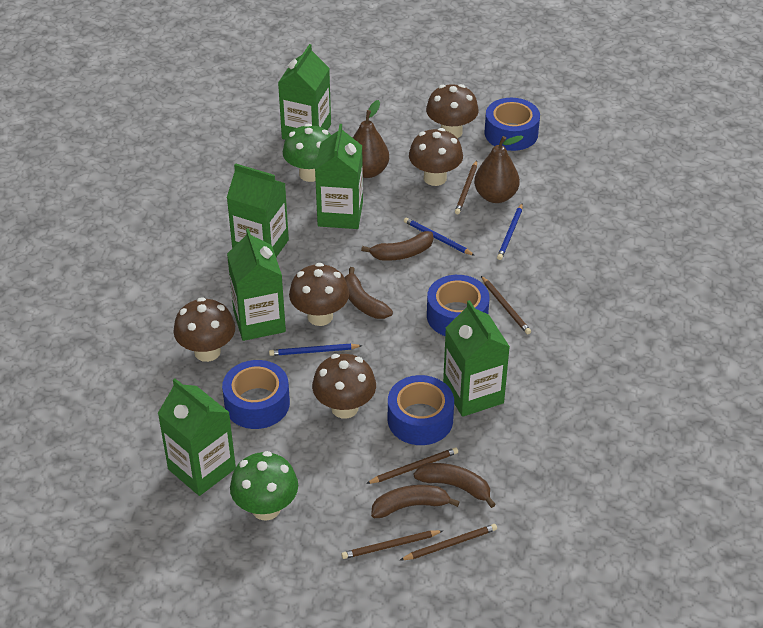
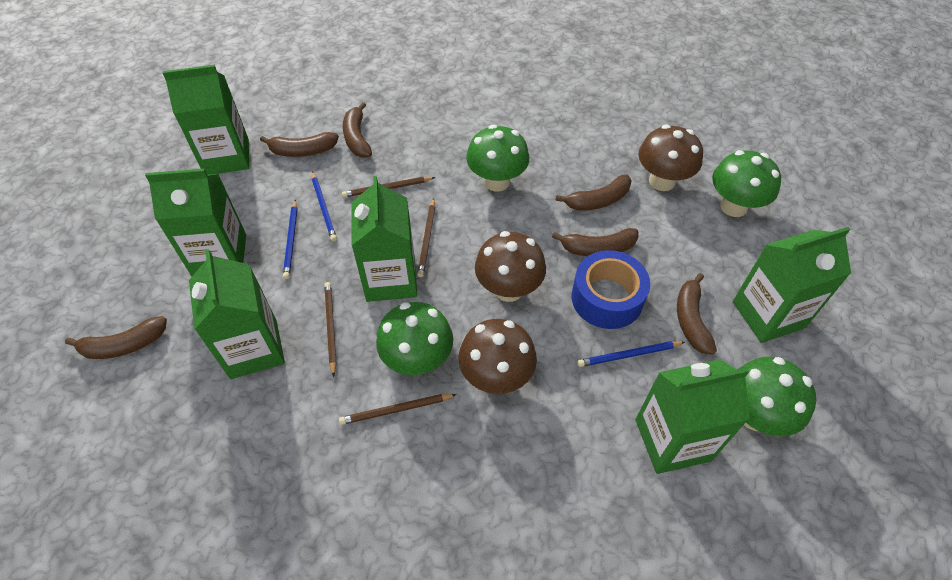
blue tape: 4 -> 1
brown banana: 4 -> 6
brown mushroom: 5 -> 3
brown pear: 2 -> 0
brown pencil: 5 -> 4
green mushroom: 2 -> 4

